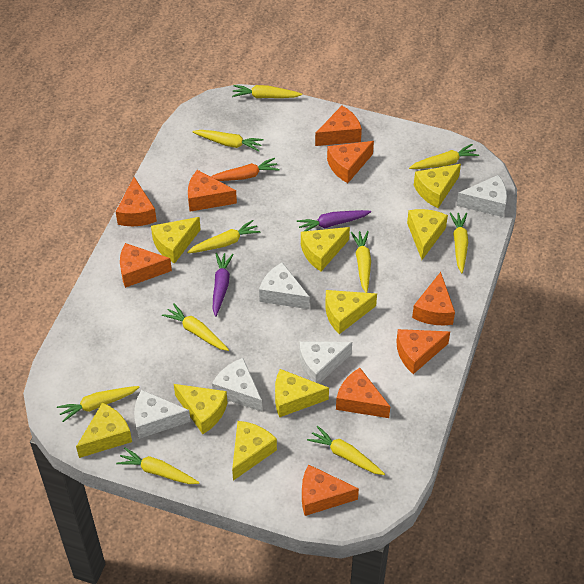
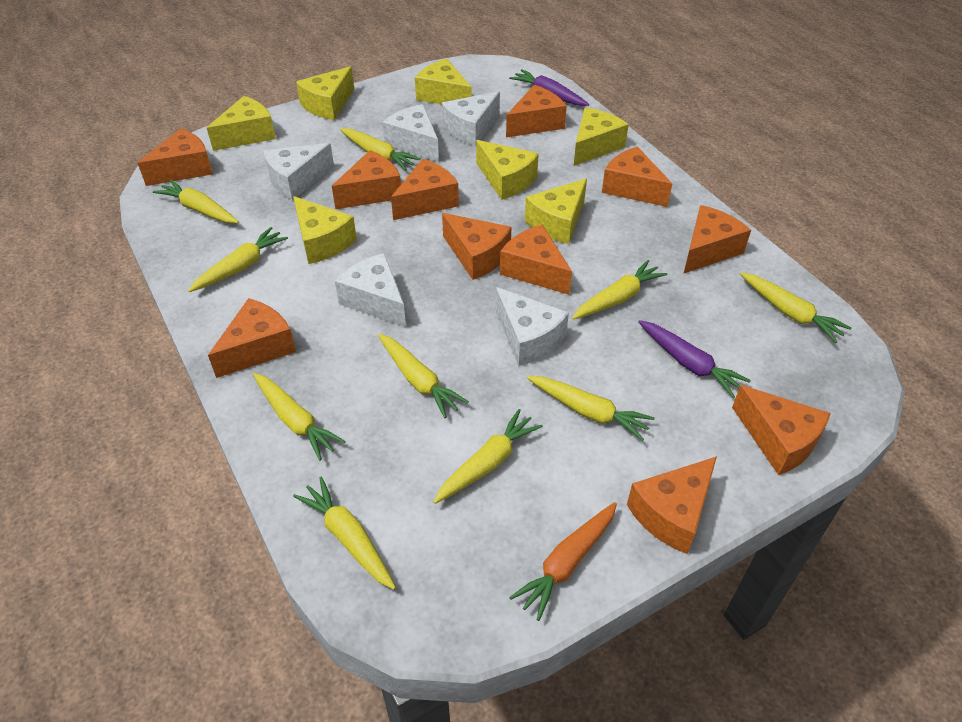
orange cheese: 9 -> 11
yellow cheese: 9 -> 7

